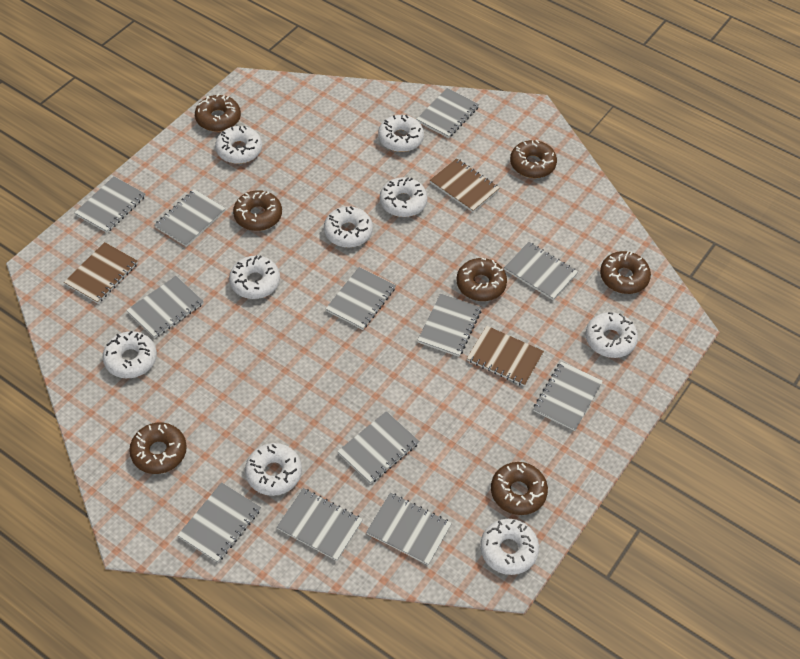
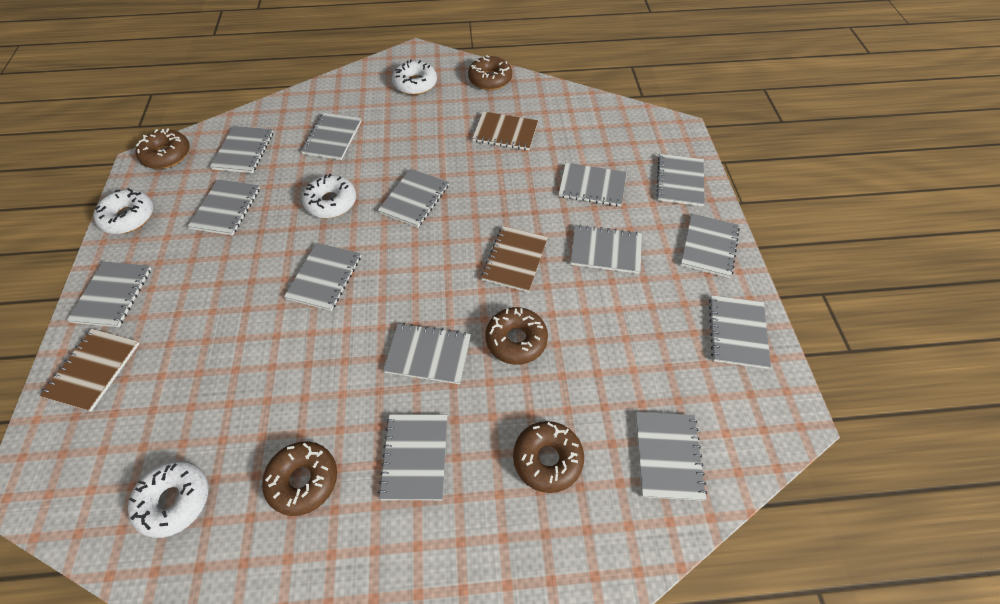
brown donut: 7 -> 5
grey notebook: 12 -> 14
white donut: 9 -> 4

